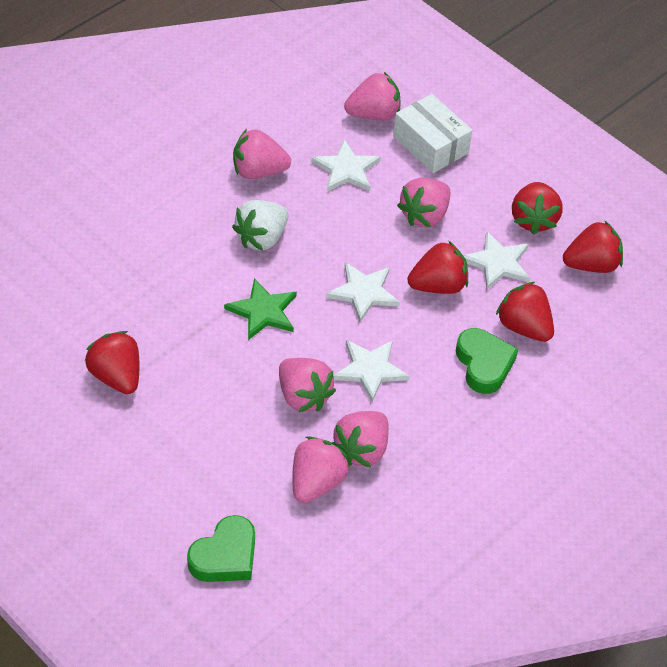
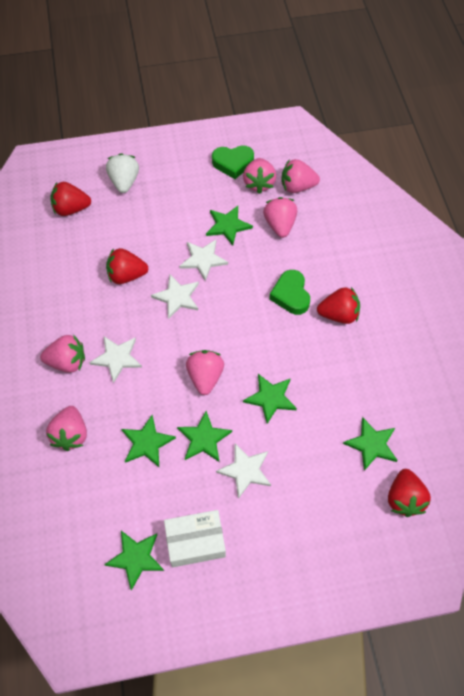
green star: 1 -> 6
red strawberry: 5 -> 4

